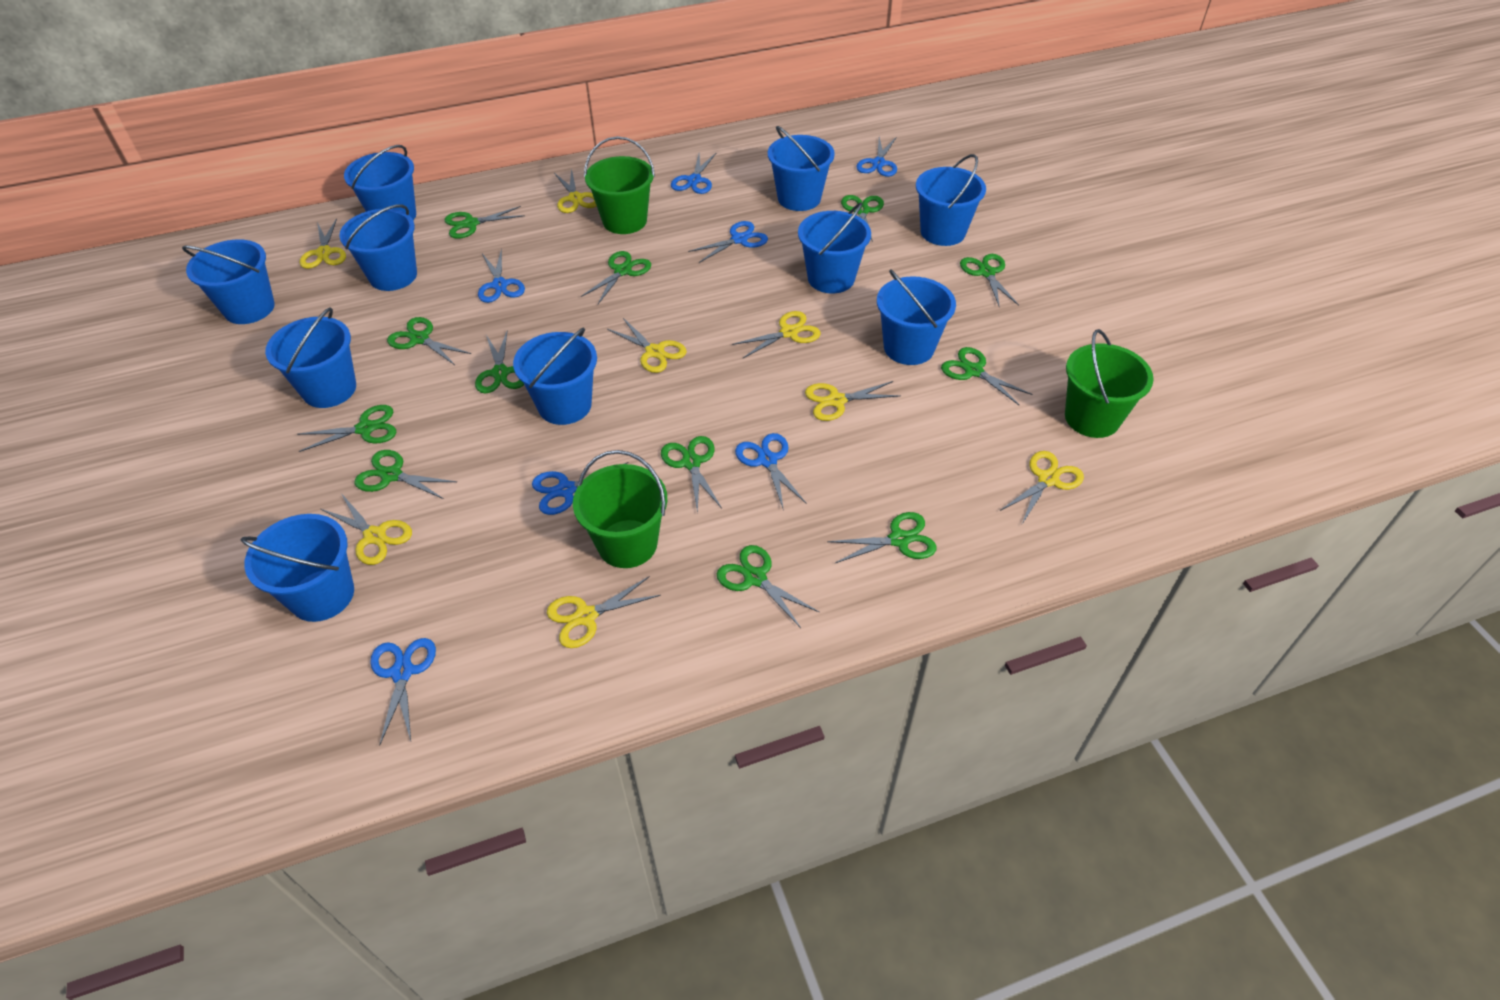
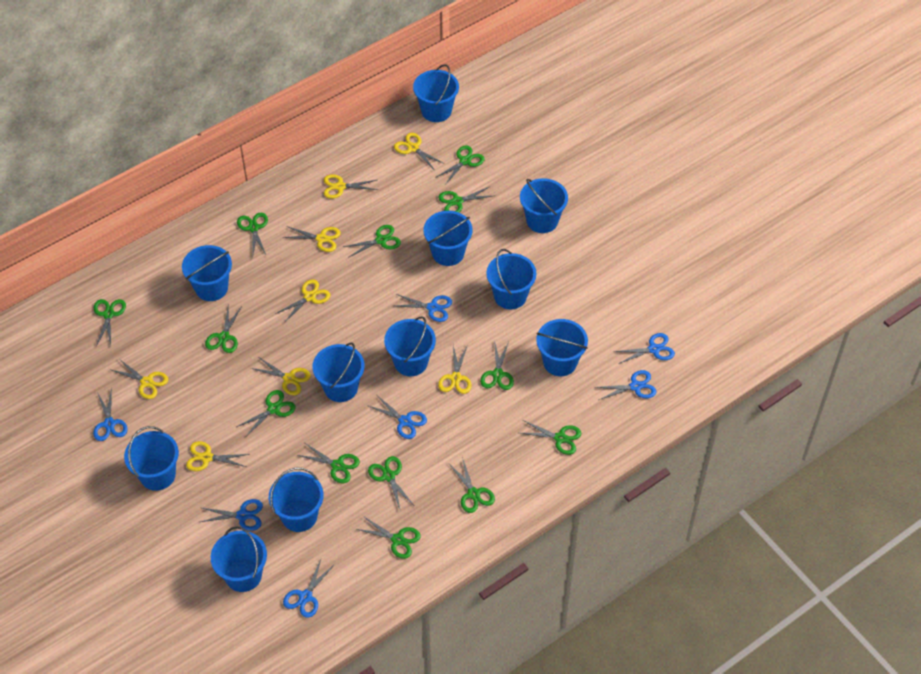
blue bucket: 10 -> 11
green bucket: 3 -> 0
green scissors: 12 -> 13

